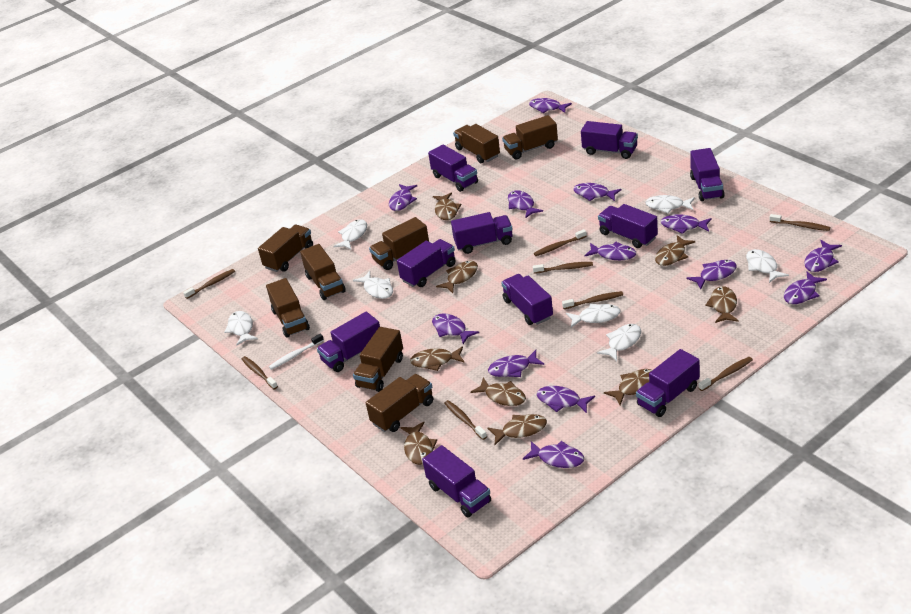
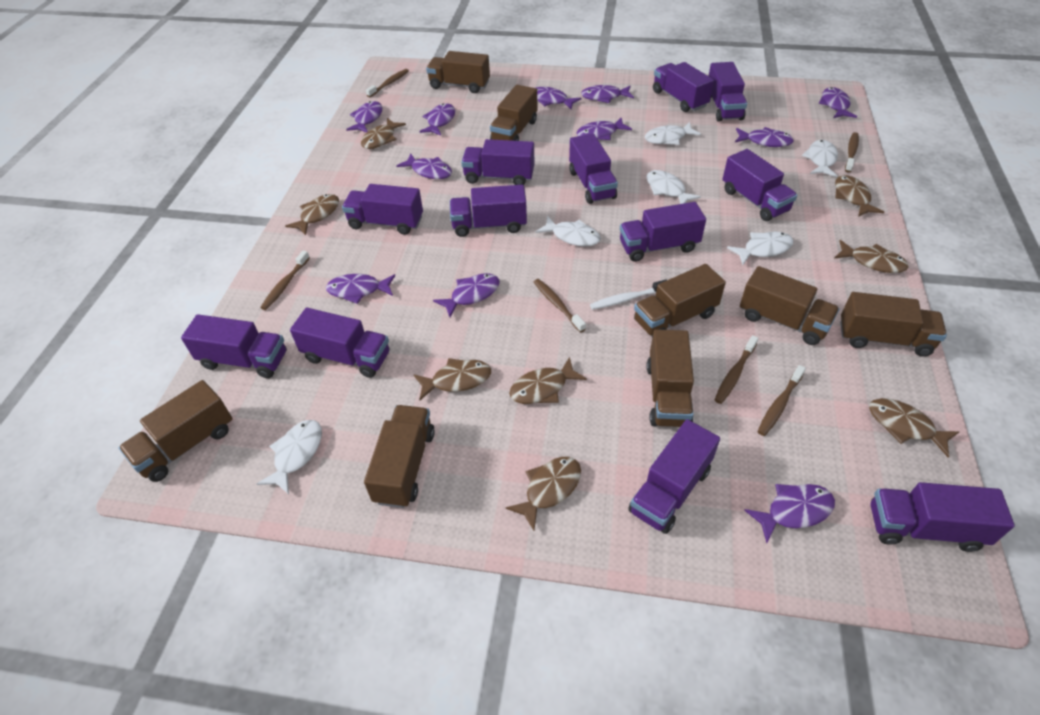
brown fish: 9 -> 8
brown toothbrush: 8 -> 6
purple fish: 13 -> 11
purple truck: 10 -> 12
white fish: 7 -> 6

